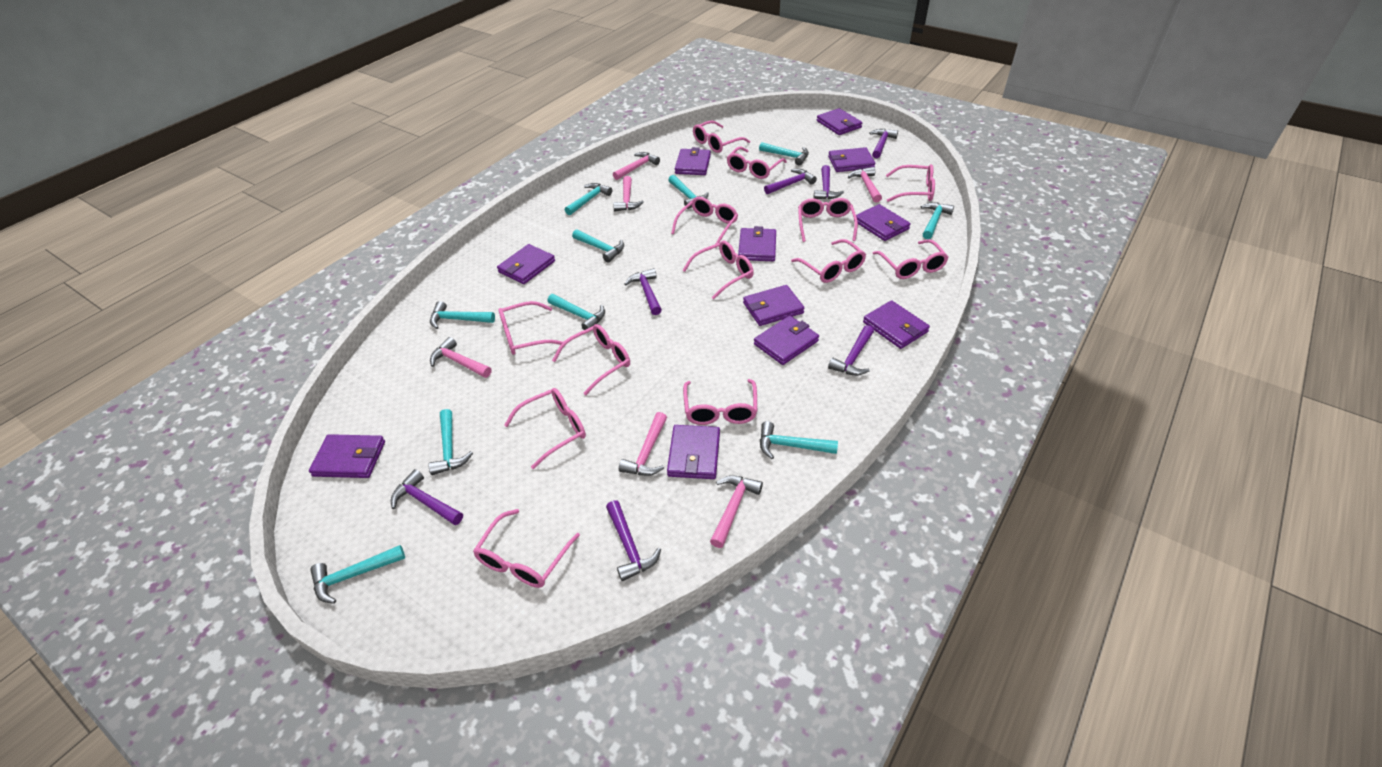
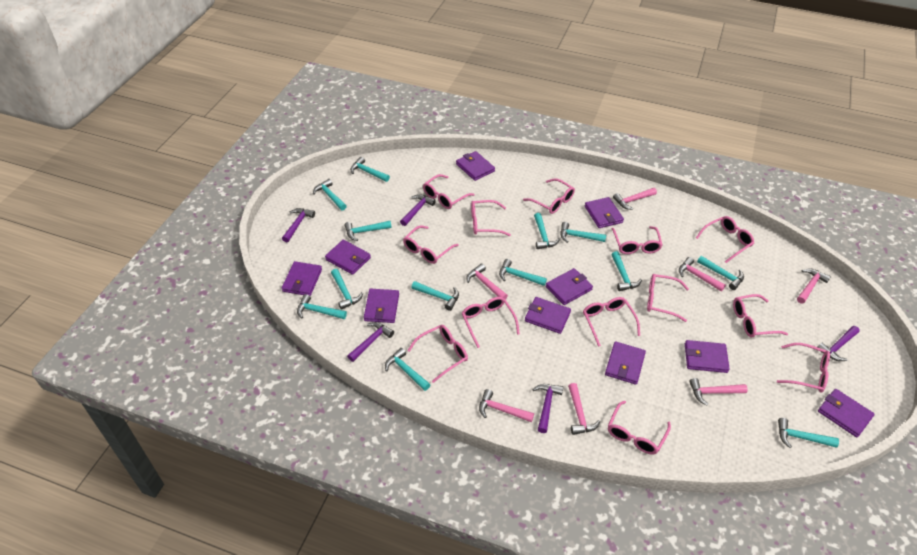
pink hammer: 6 -> 7
purple hammer: 7 -> 5
purple wallet: 11 -> 10
turquoise hammer: 10 -> 13

